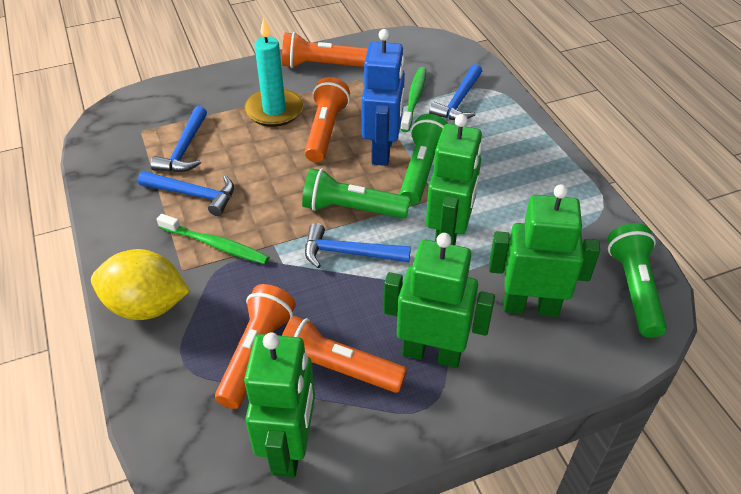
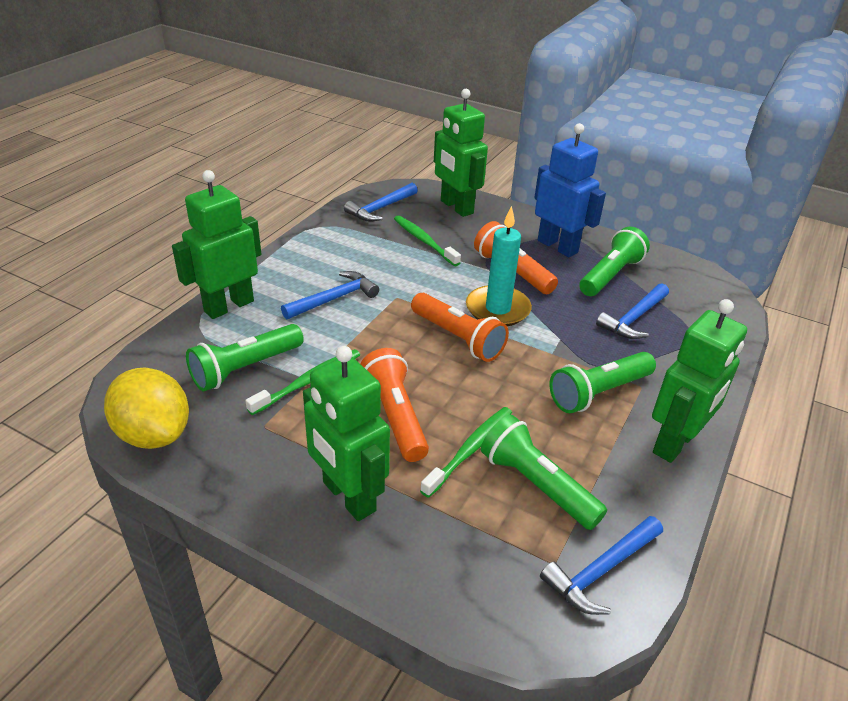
green flashlight: 3 -> 4
green toothbrush: 2 -> 3
orange flashlight: 4 -> 3

